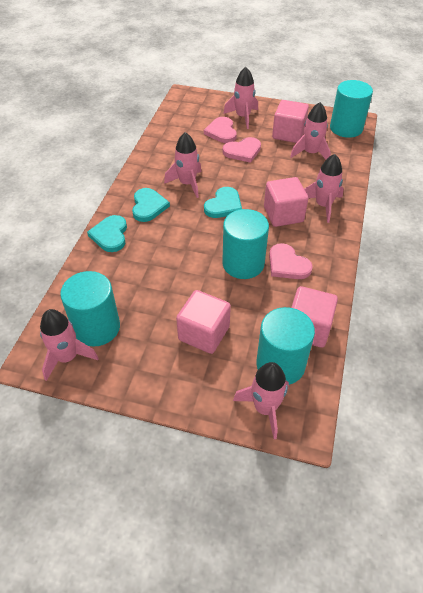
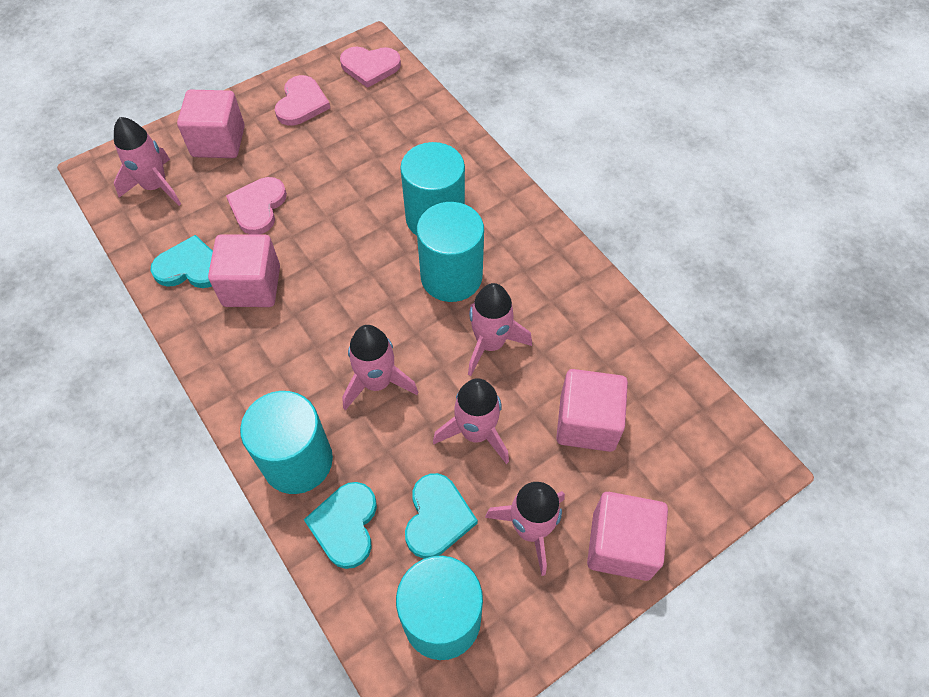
pink rocket: 6 -> 5

